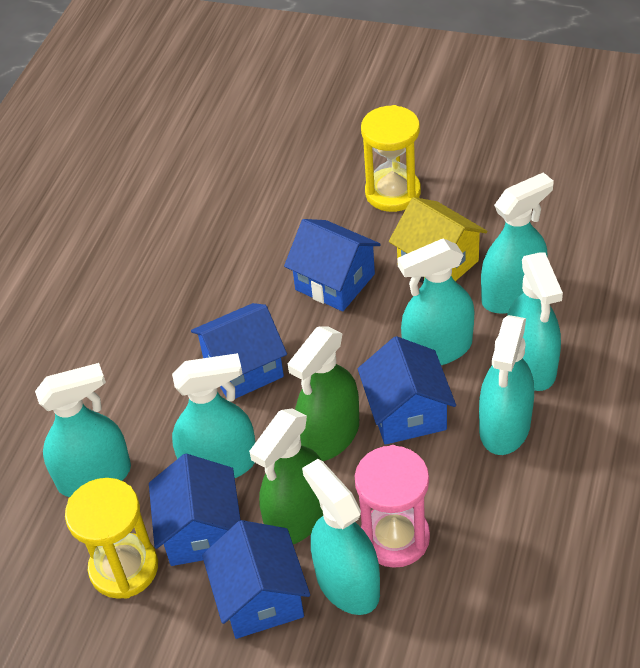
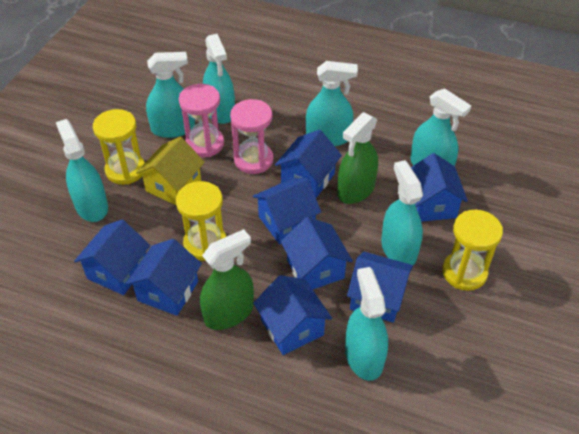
blue house: 5 -> 8
pink hourglass: 1 -> 2
yellow hourglass: 2 -> 3

